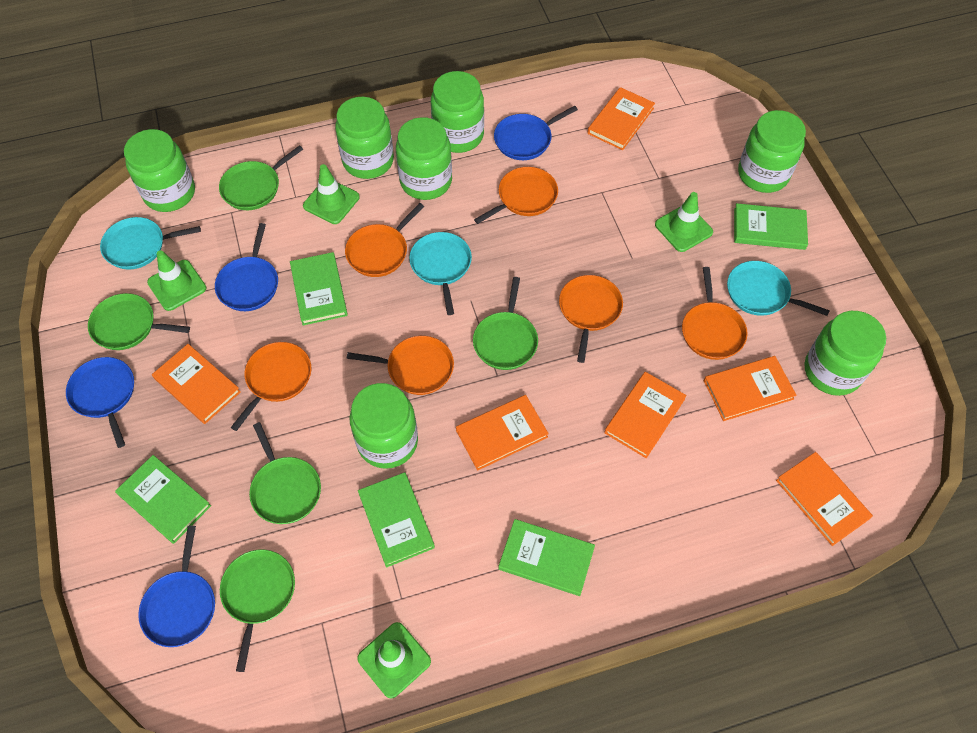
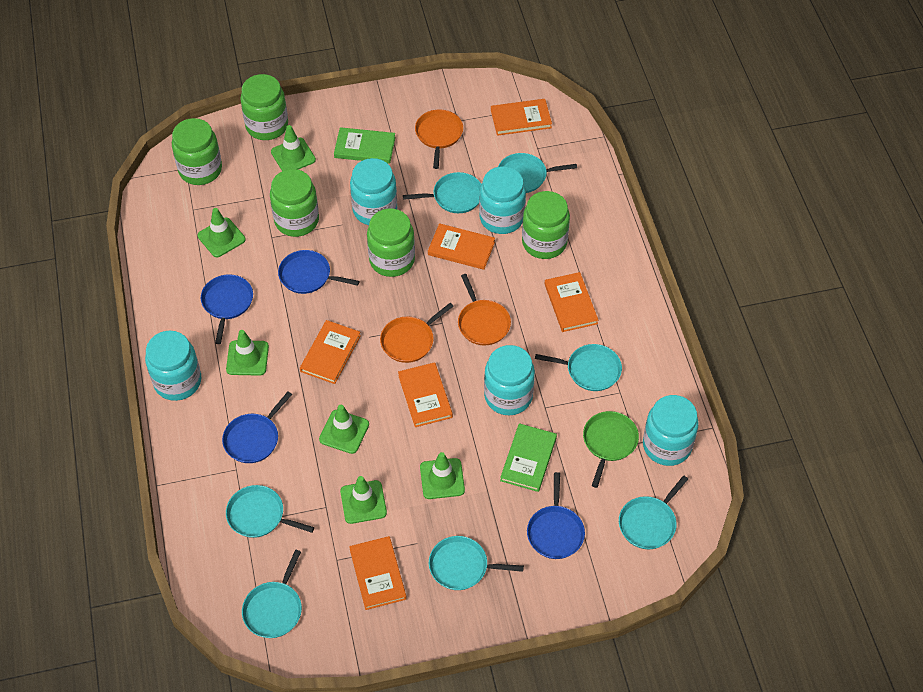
green book: 5 -> 2
green jar: 7 -> 5
green pan: 5 -> 1
green traffic cone: 4 -> 6
orange pan: 6 -> 3
turquoise jar: 0 -> 5
turquoise pan: 3 -> 7

